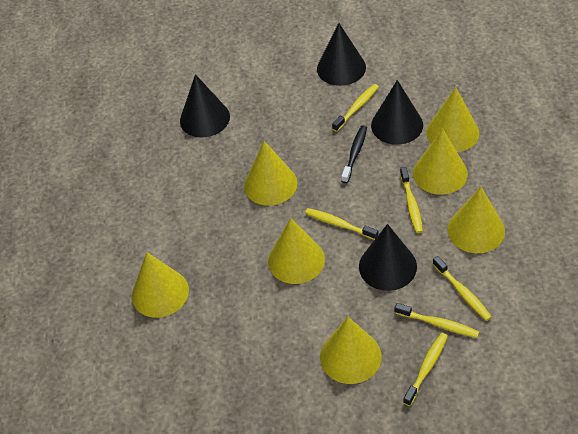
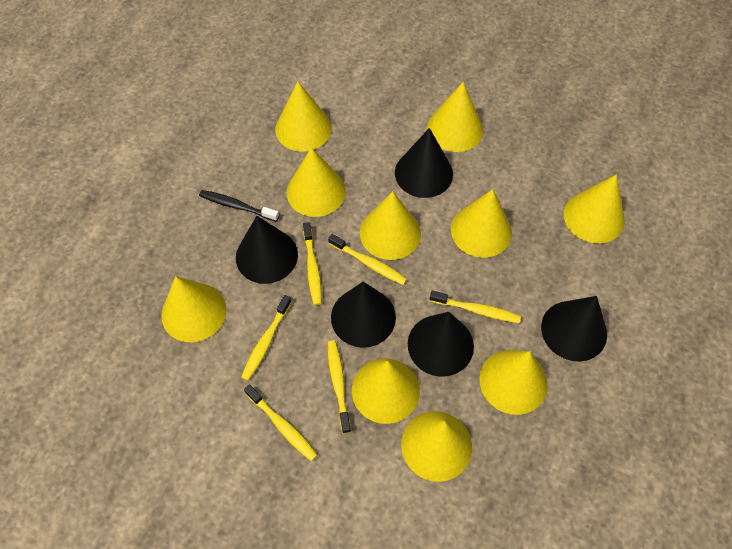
black cone: 4 -> 5
yellow cone: 7 -> 10

